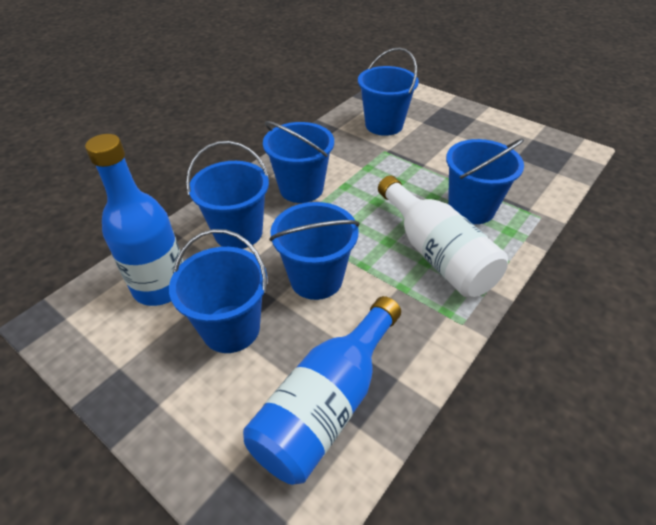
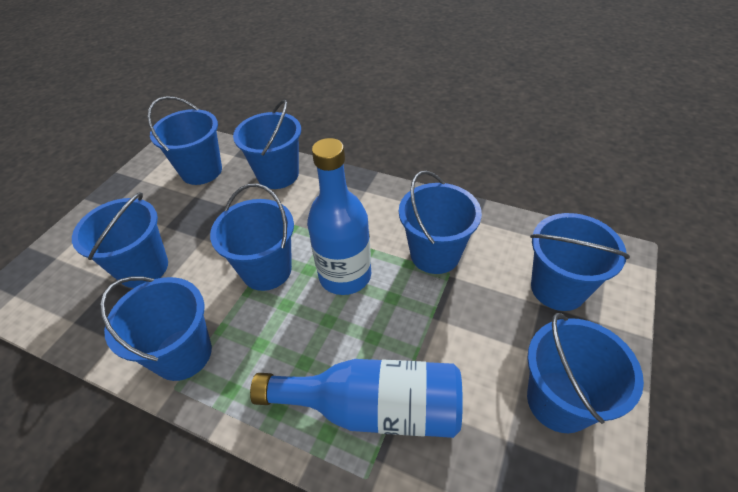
blue bucket: 6 -> 8
white bottle: 1 -> 0

